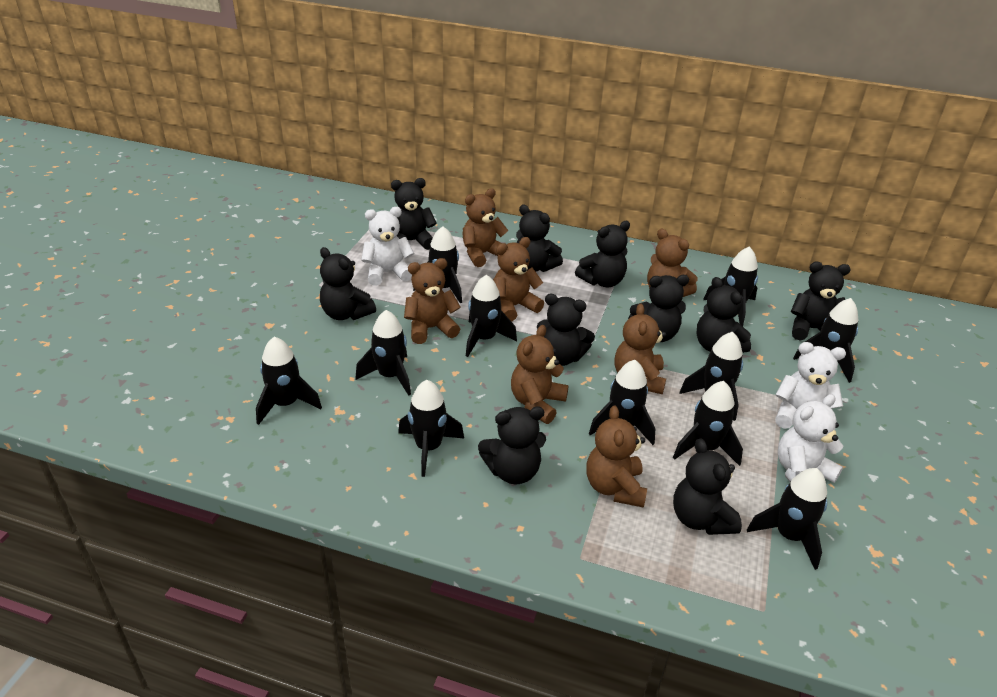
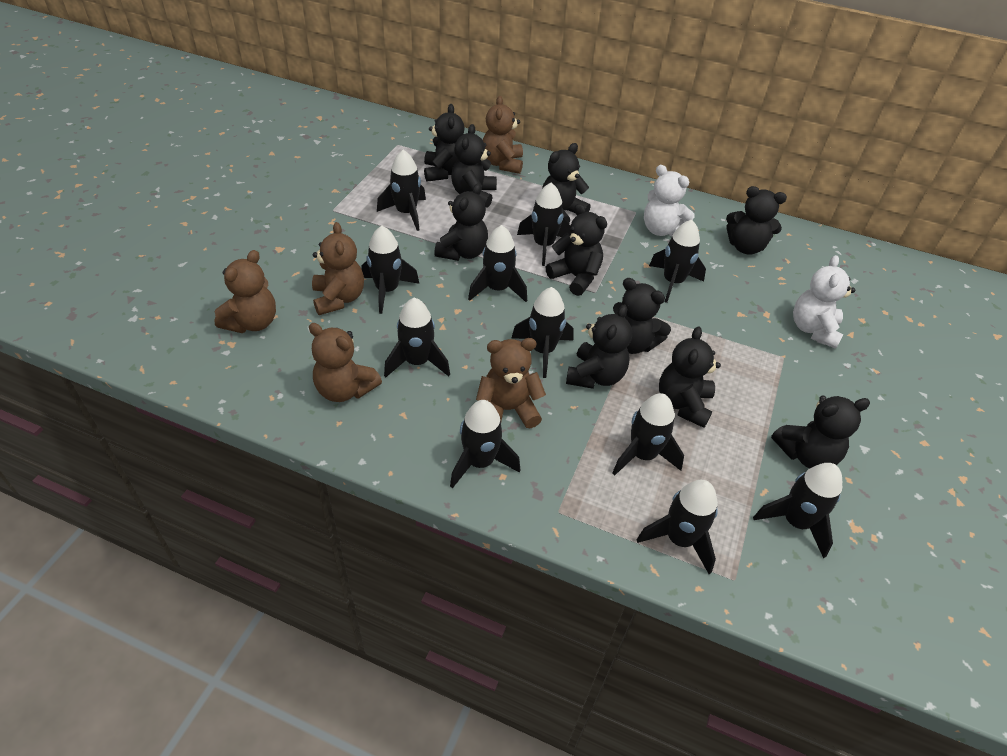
brown teddy bear: 7 -> 5
white teddy bear: 3 -> 2

